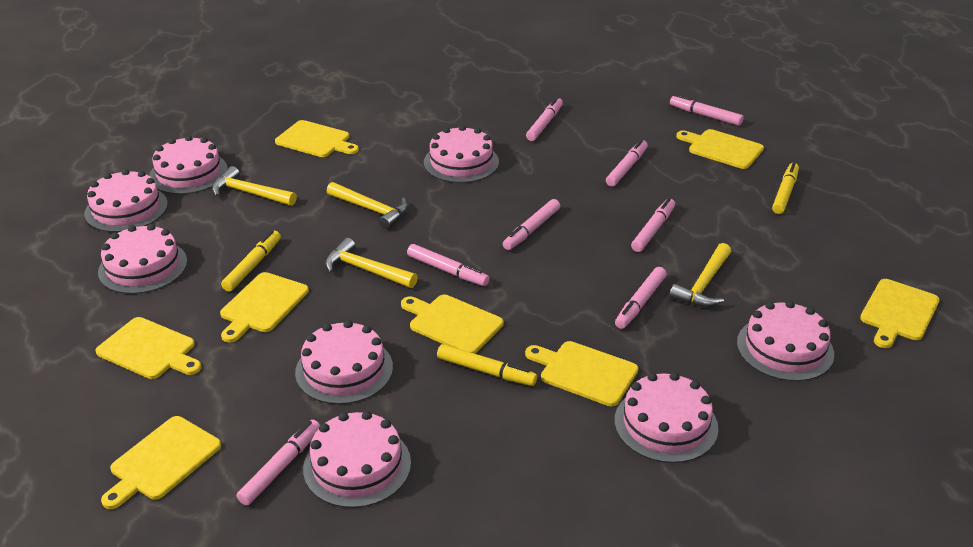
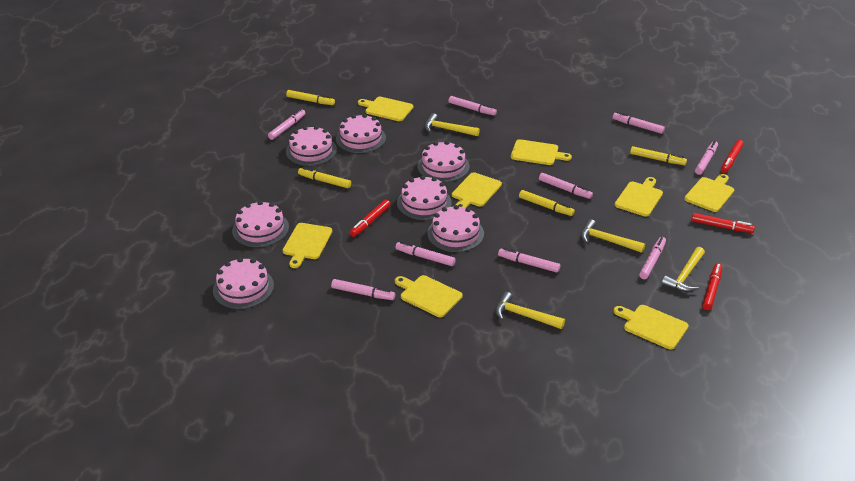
pink cake: 8 -> 7
pink marker: 8 -> 9
red marker: 0 -> 4
yellow marker: 3 -> 4

